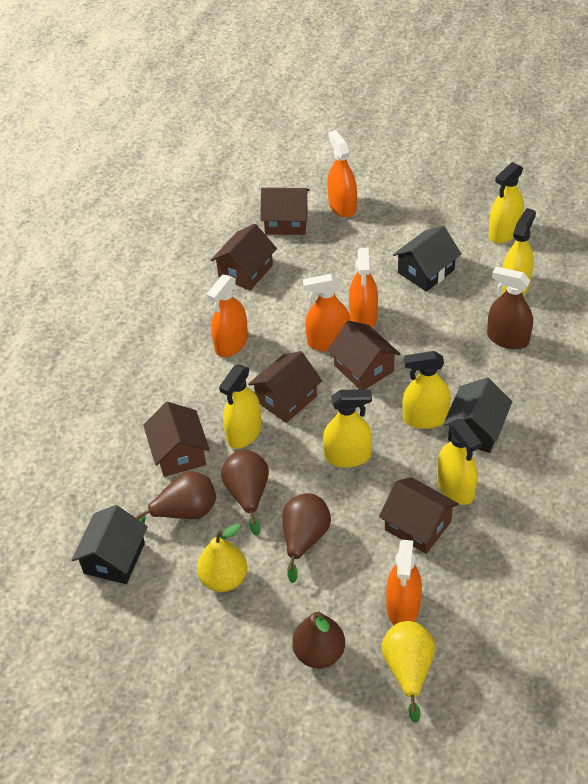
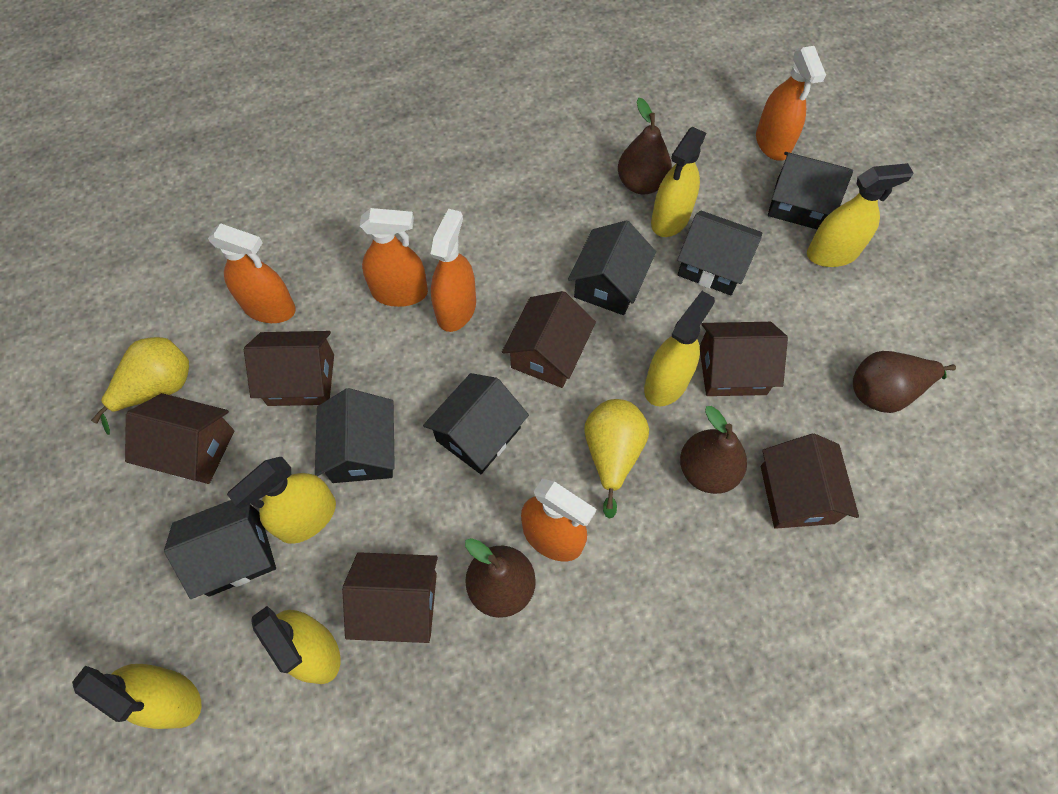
black house: 3 -> 6
brown spray bottle: 1 -> 0

